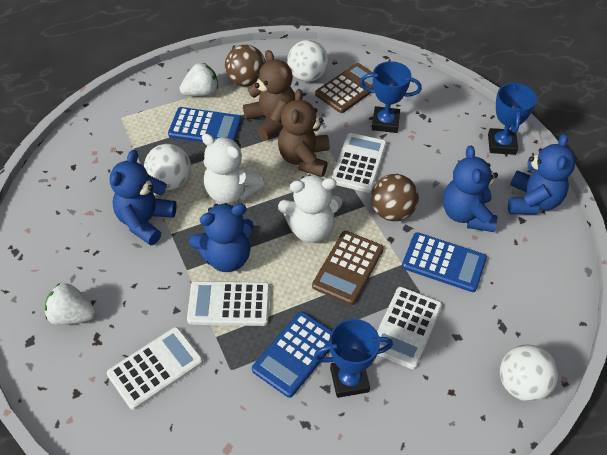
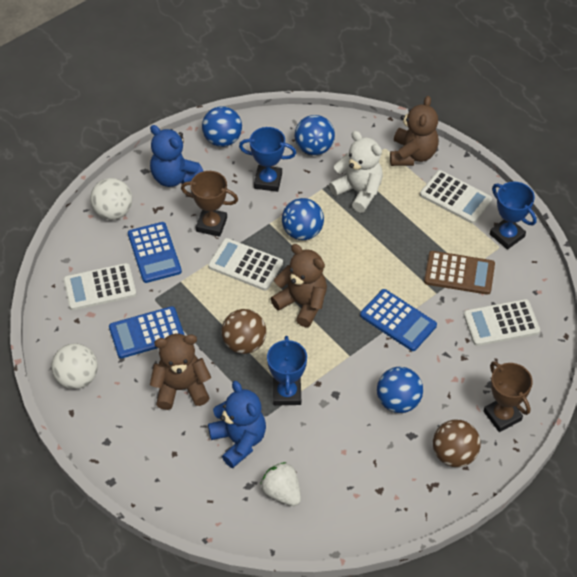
blue ball: 0 -> 4
blue teddy bear: 4 -> 2
brown calculator: 2 -> 1
brown teddy bear: 2 -> 3
brown trophy: 0 -> 2
white ball: 3 -> 2
white strawberry: 2 -> 1
white teddy bear: 2 -> 1

